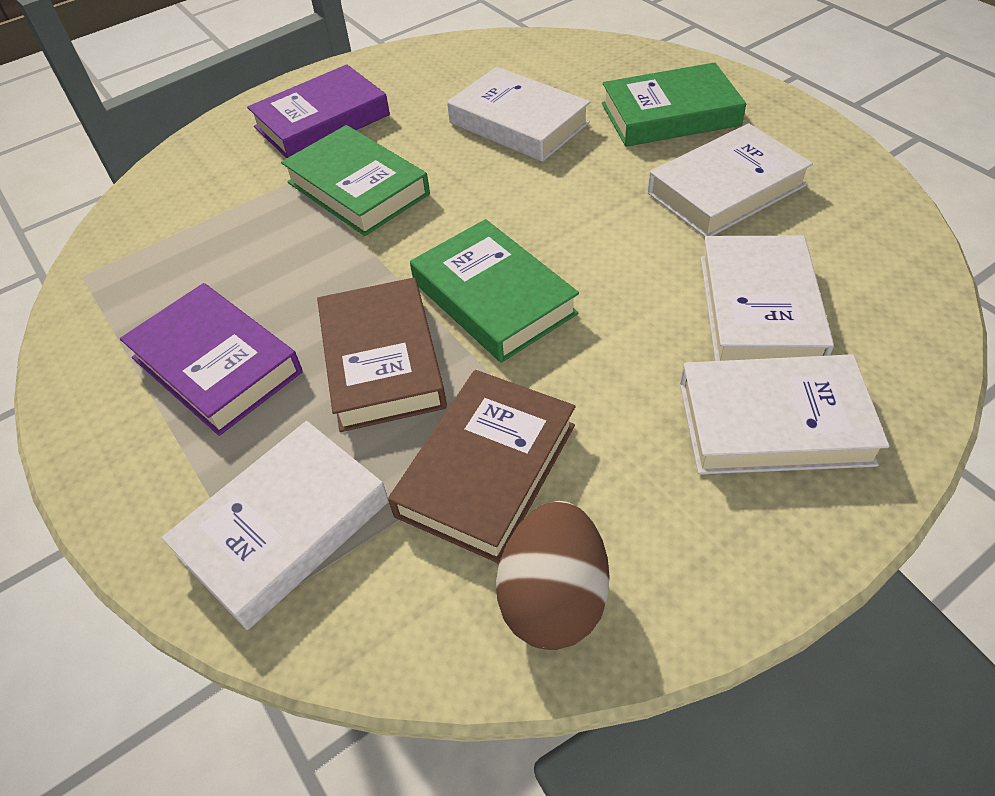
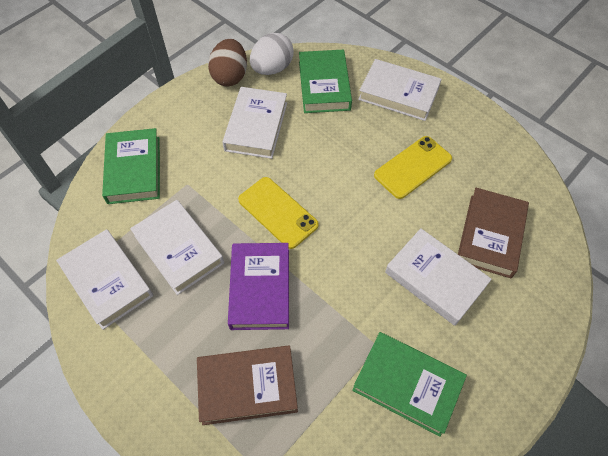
purple book: 2 -> 1
white egg: 0 -> 1
yellow phone: 0 -> 2

